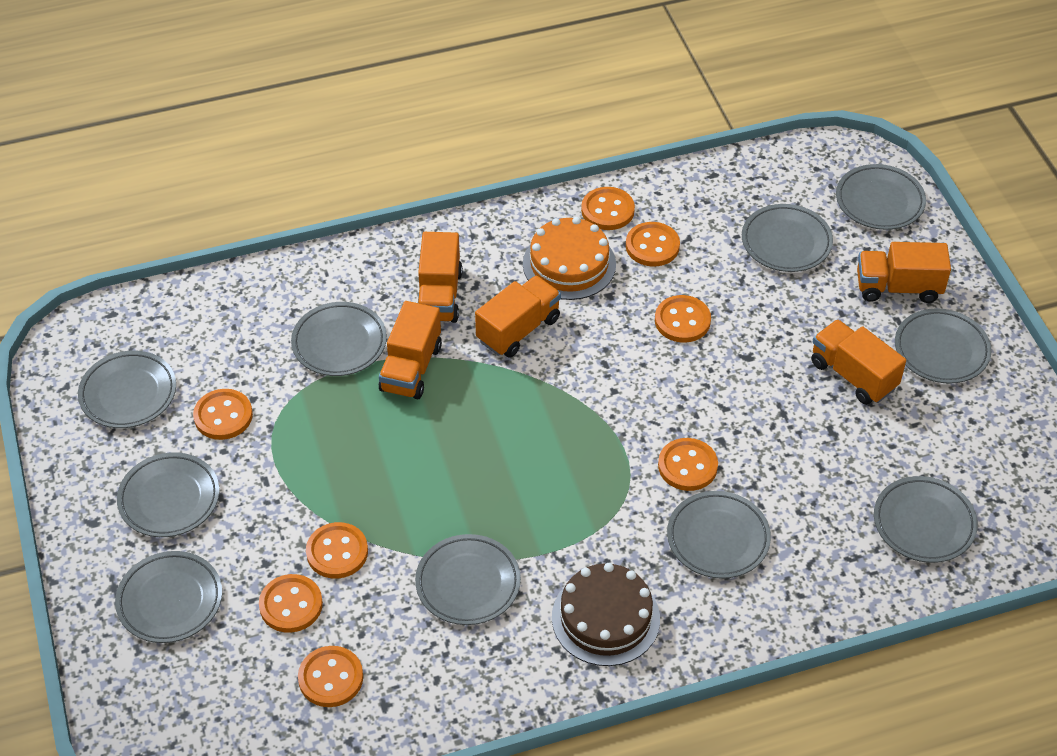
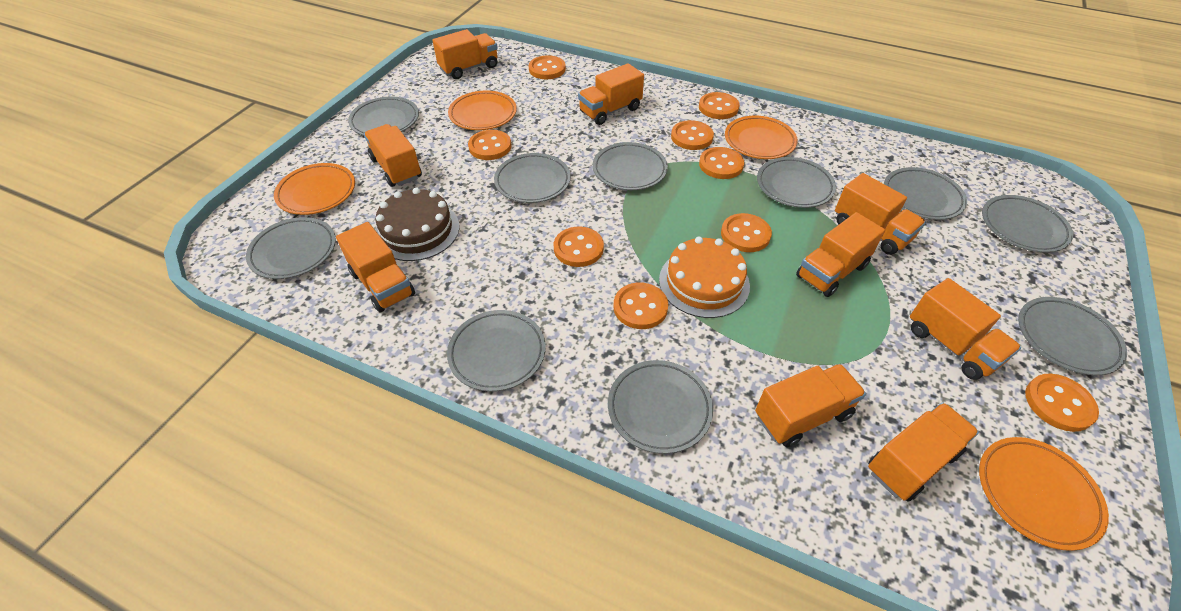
orange button: 8 -> 9
orange plate: 0 -> 4
orange truck: 5 -> 9

